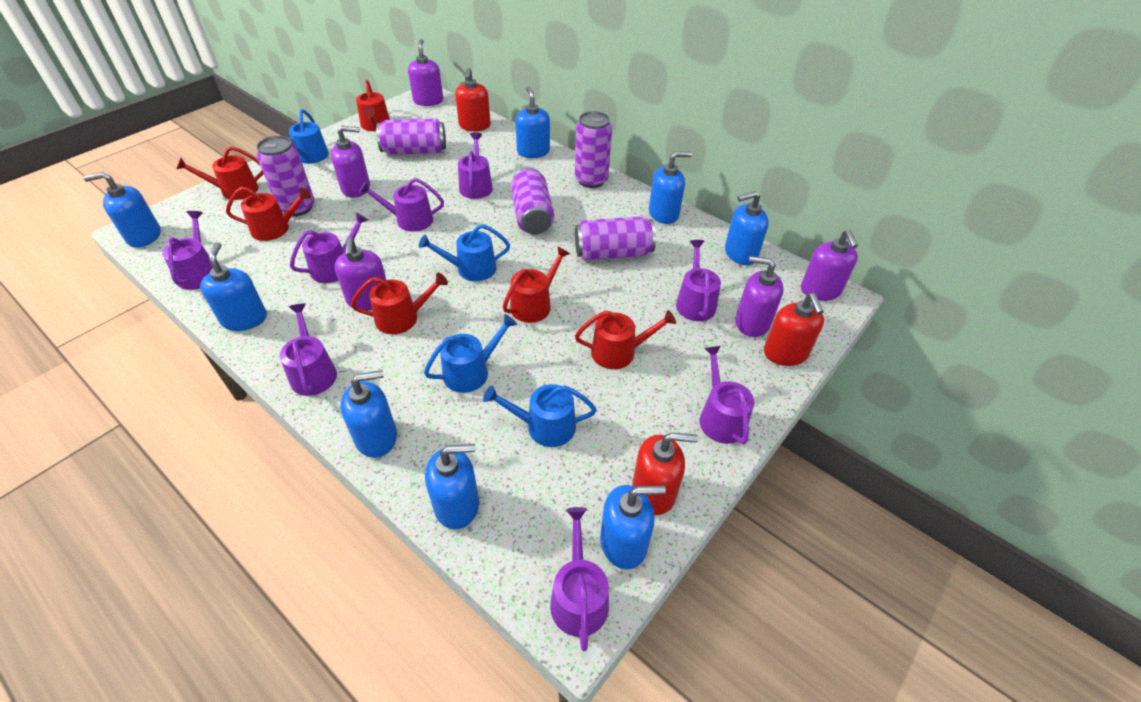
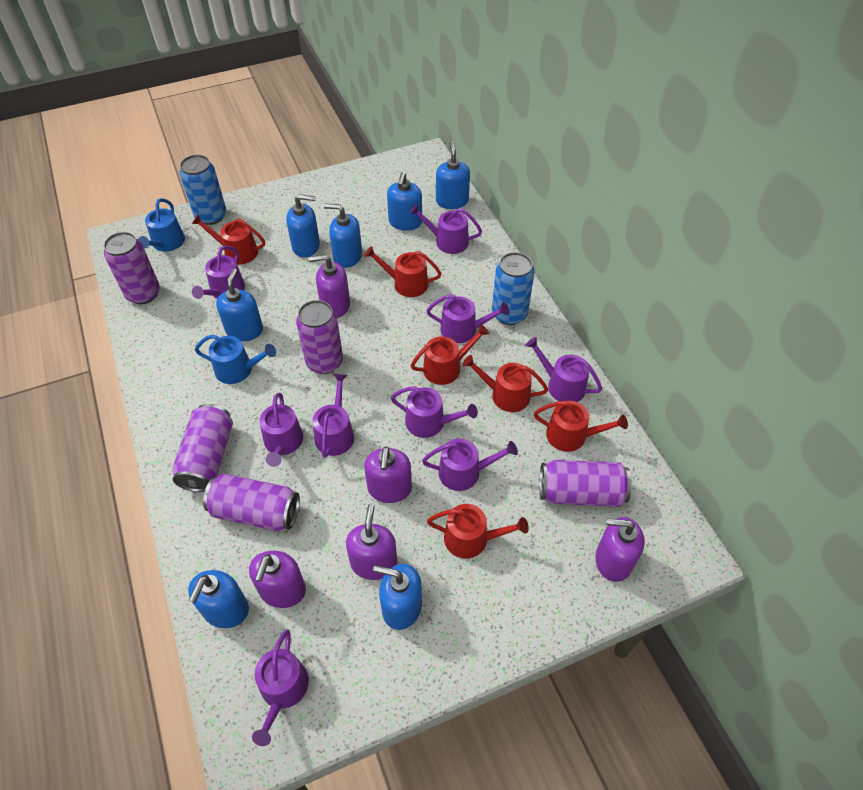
blue can: 0 -> 2
blue soap dispenser: 8 -> 7
blue watering can: 4 -> 2
purple watering can: 8 -> 9
red soap dispenser: 3 -> 0

